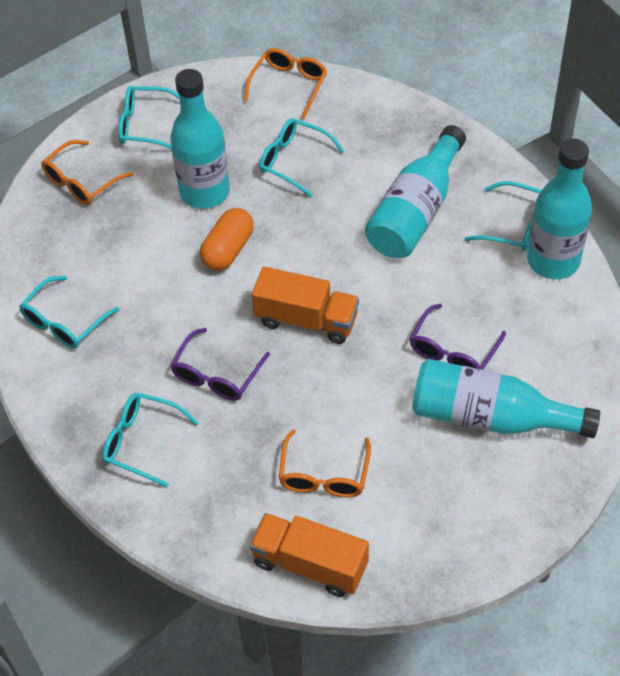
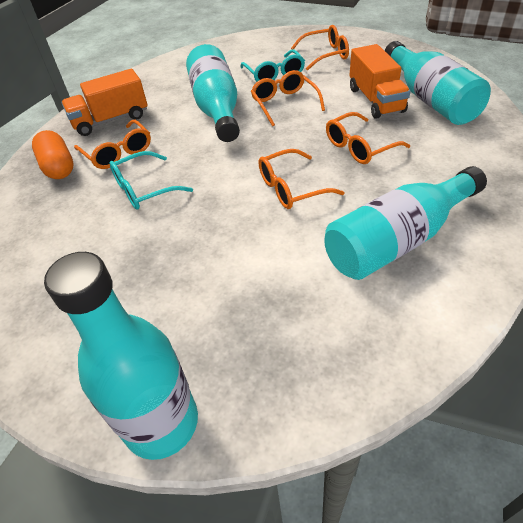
orange glasses: 3 -> 5
purple glasses: 2 -> 0
turquoise glasses: 5 -> 2

